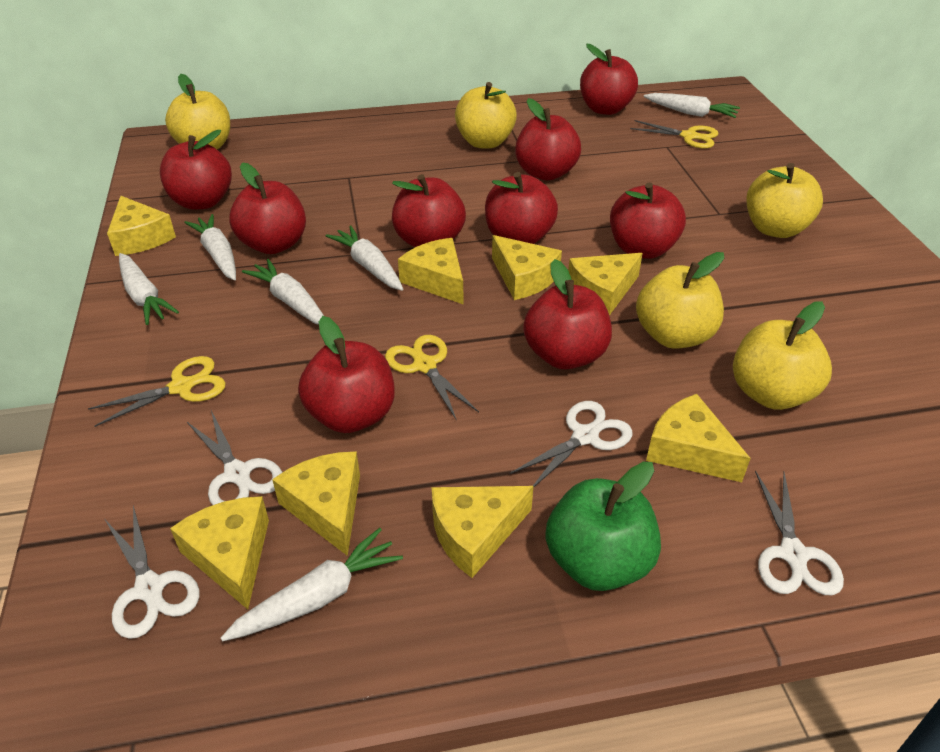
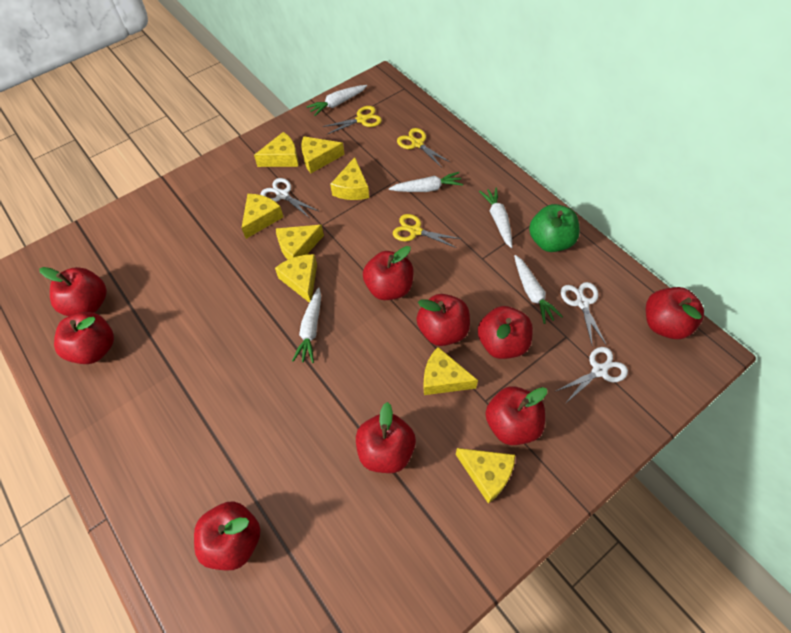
white carrot: 6 -> 5
white scissors: 4 -> 3
yellow apple: 5 -> 0

